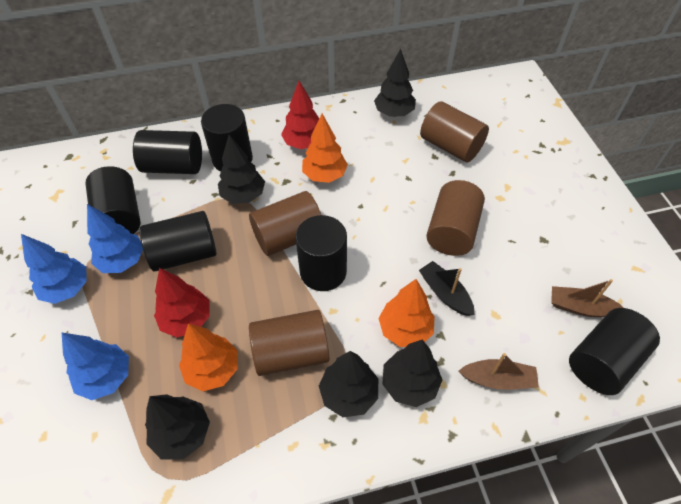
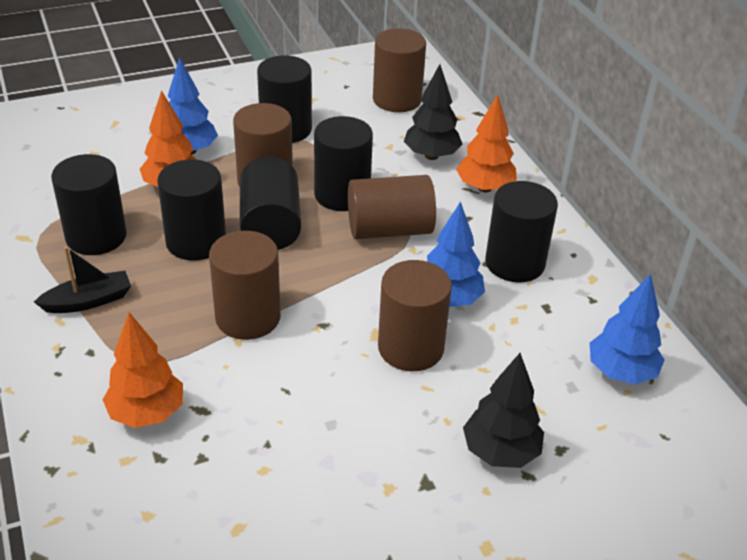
black tree: 5 -> 2
brown boat: 2 -> 0
brown cylinder: 4 -> 5
red tree: 2 -> 0

